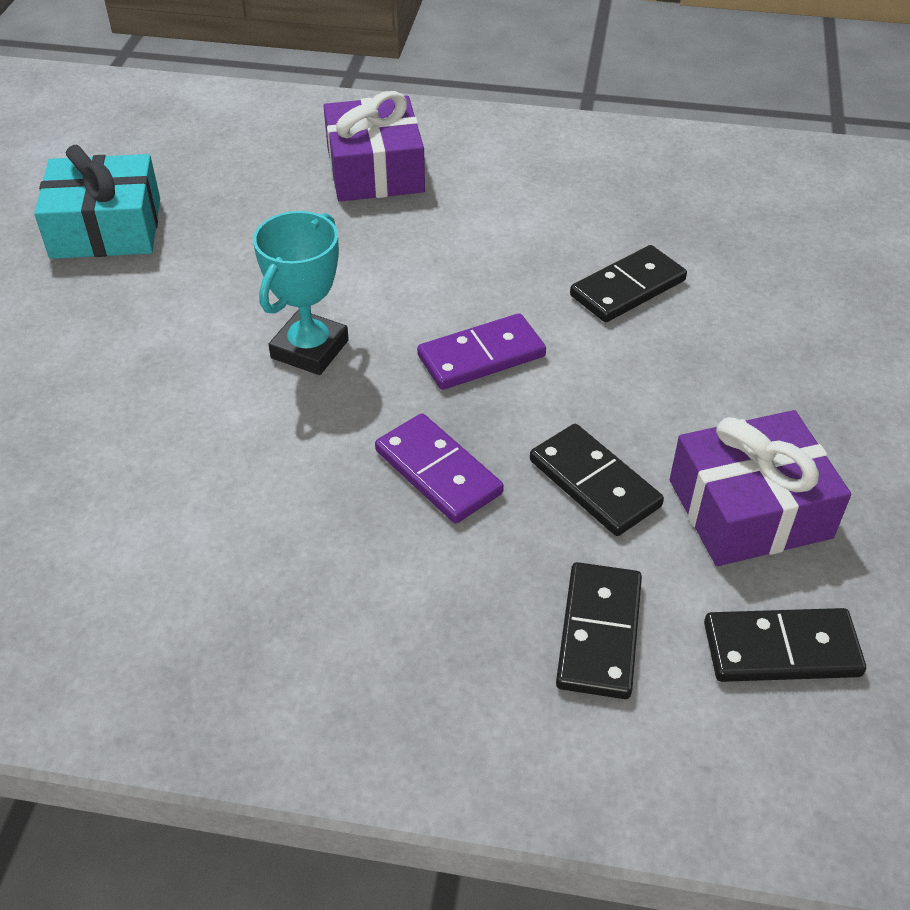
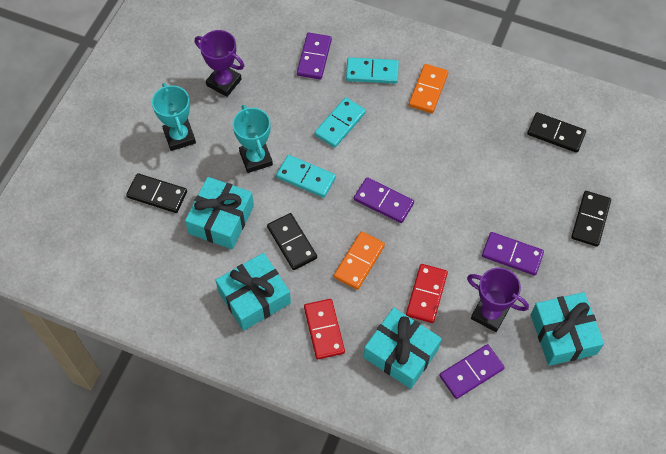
orange domino: 0 -> 2
purple domino: 2 -> 4
purple gift: 2 -> 0
purple trophy: 0 -> 2
red domino: 0 -> 2
turquoise domino: 0 -> 3
turquoise gift: 1 -> 4
turquoise trophy: 1 -> 2

